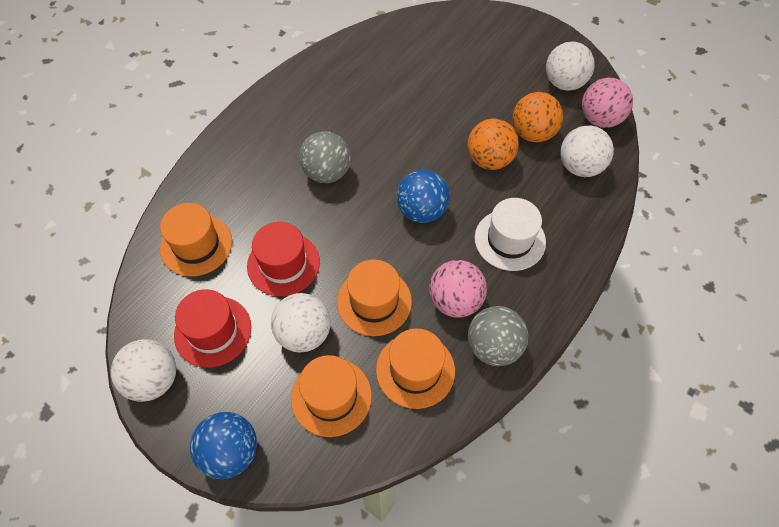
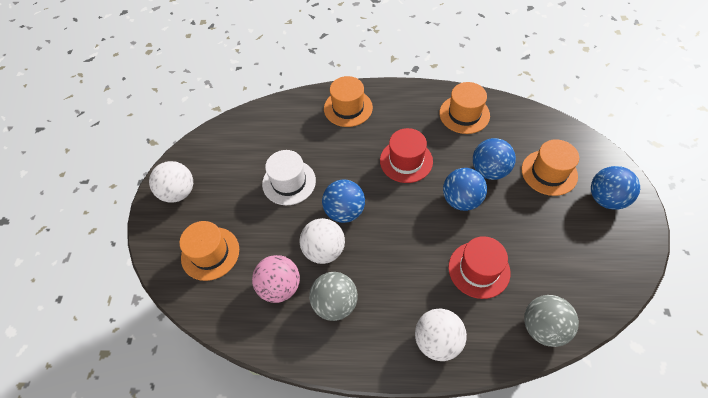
blue ball: 2 -> 4
orange ball: 2 -> 0
pink ball: 2 -> 1
white ball: 4 -> 3

